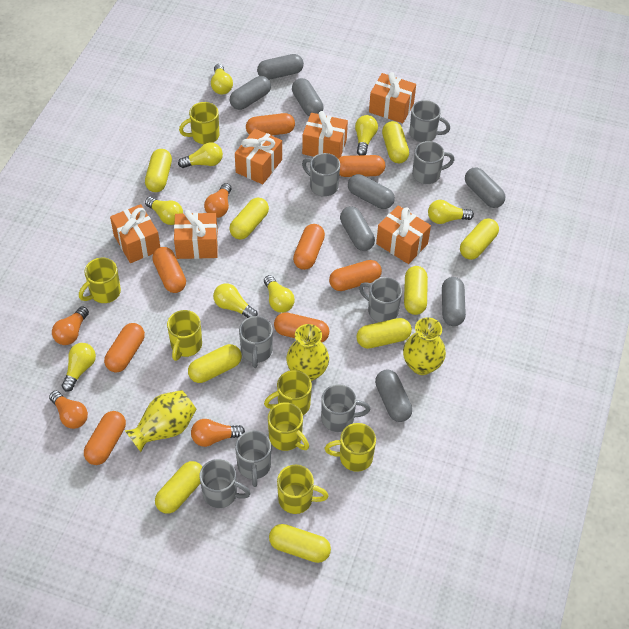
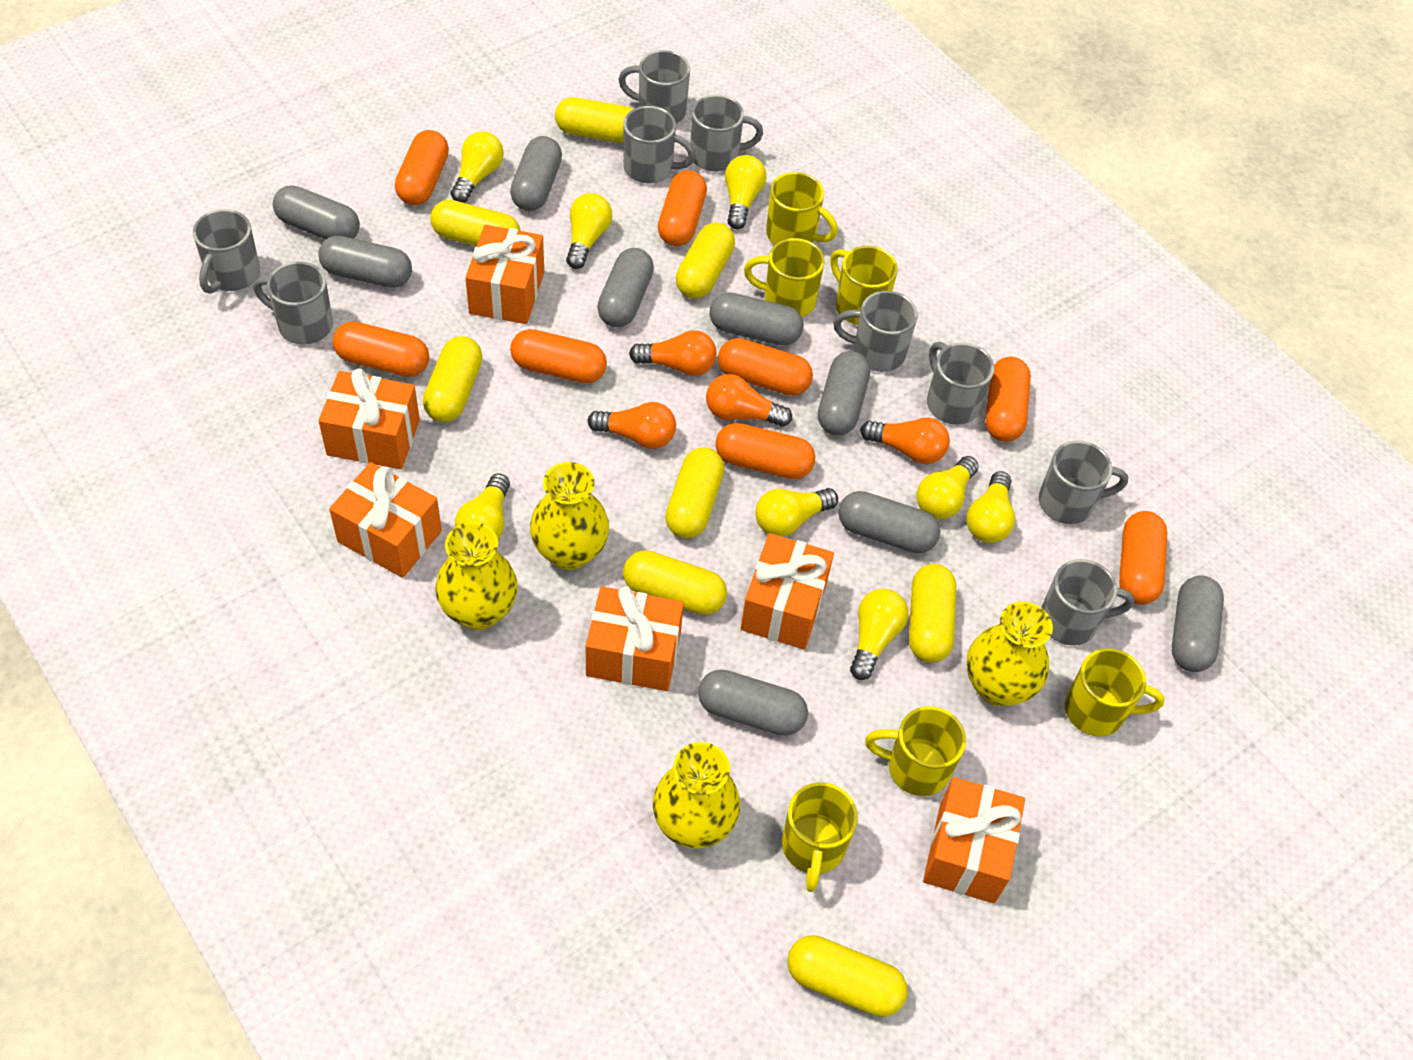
grey capsule: 8 -> 9
grey mug: 8 -> 9
yellow capsule: 9 -> 8
yellow mug: 7 -> 6
yellow vase: 3 -> 4

